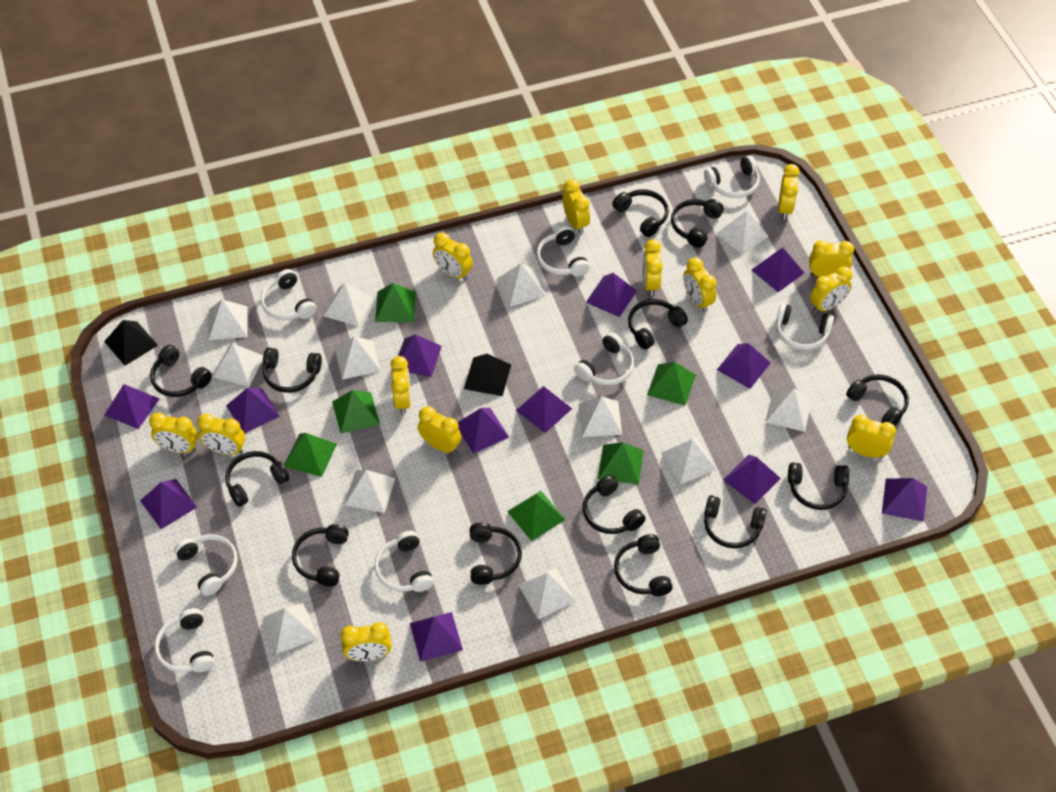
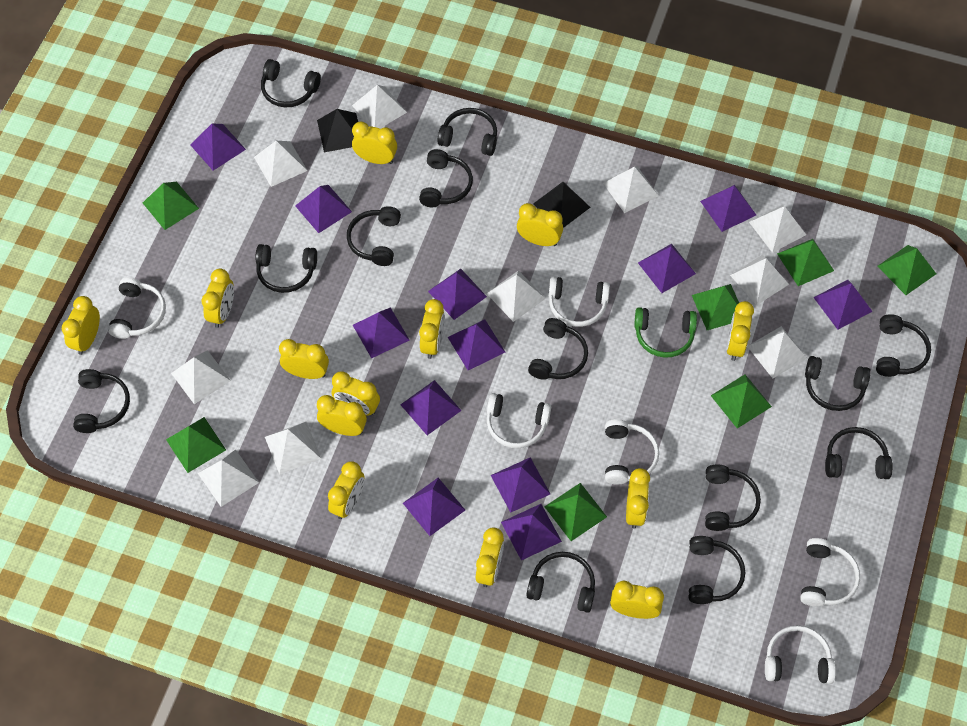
green headphones: 0 -> 1
green pyramid: 6 -> 7
white headphones: 8 -> 6
white pyramid: 12 -> 10

